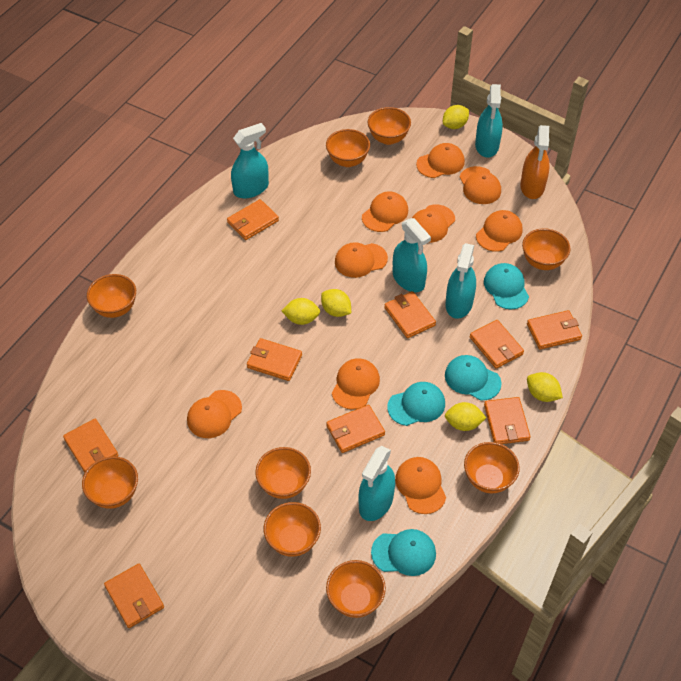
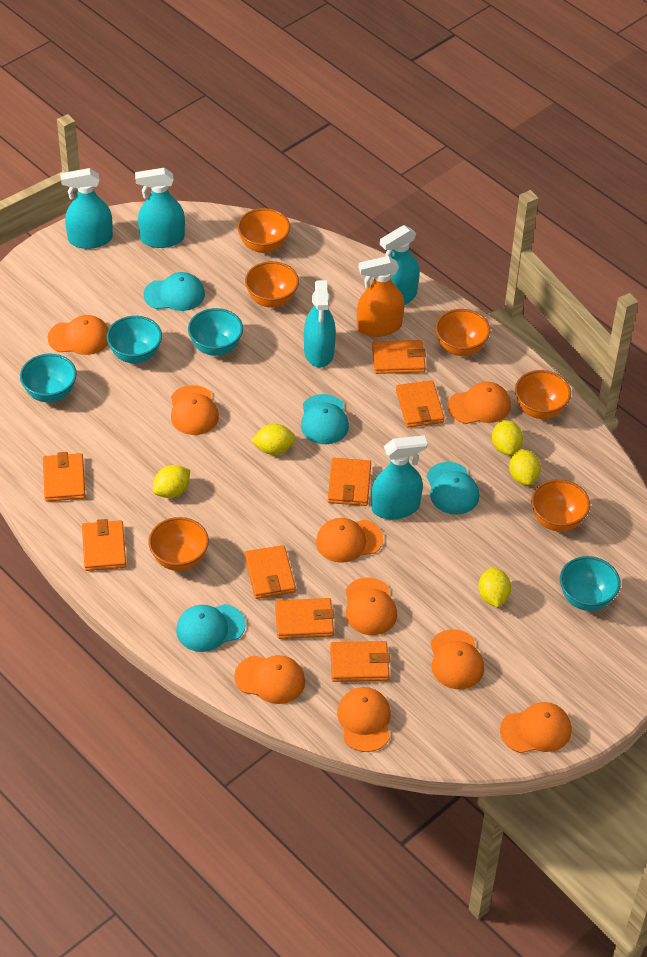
orange bowl: 9 -> 6
orange wallet: 9 -> 8
turquoise bowl: 0 -> 4

